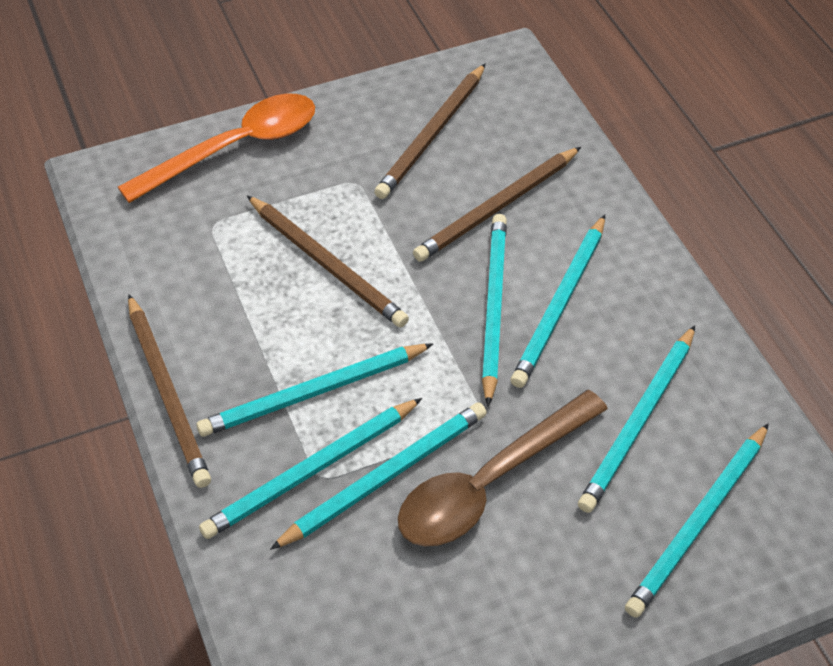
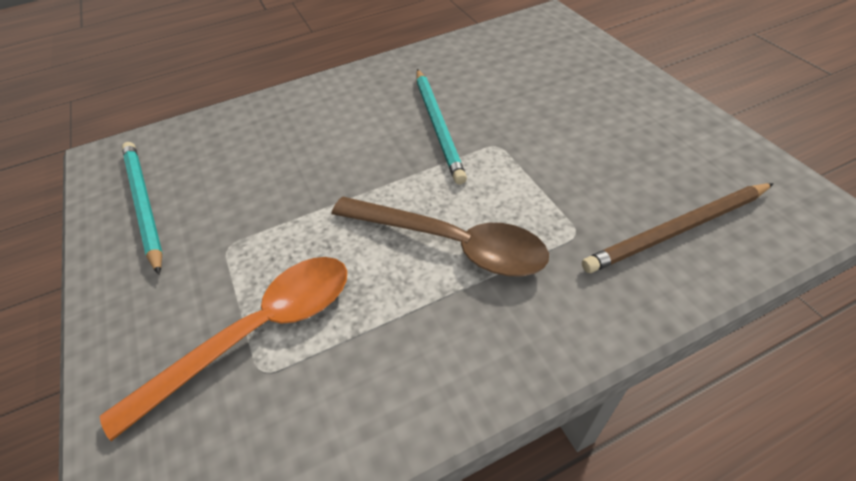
brown pencil: 4 -> 1
turquoise pencil: 7 -> 2

